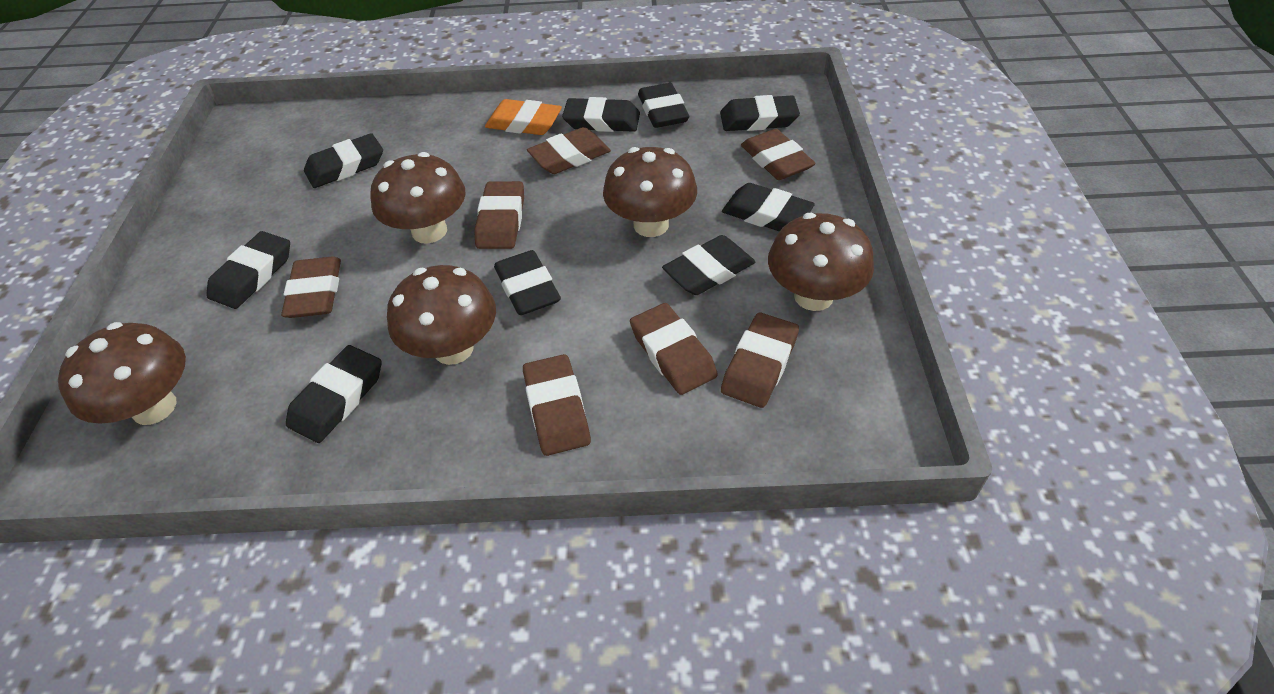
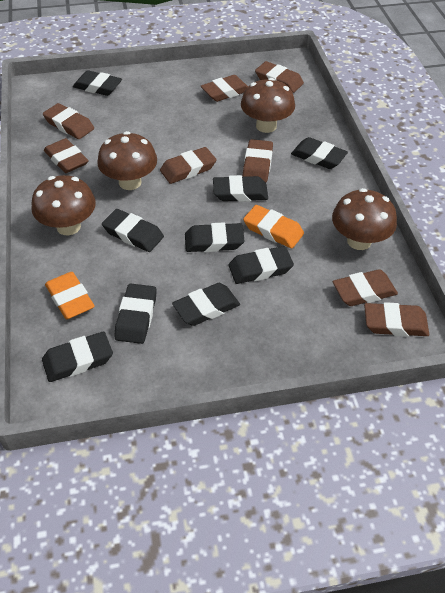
brown eraser: 7 -> 8
brown mushroom: 5 -> 4
orange eraser: 1 -> 2

